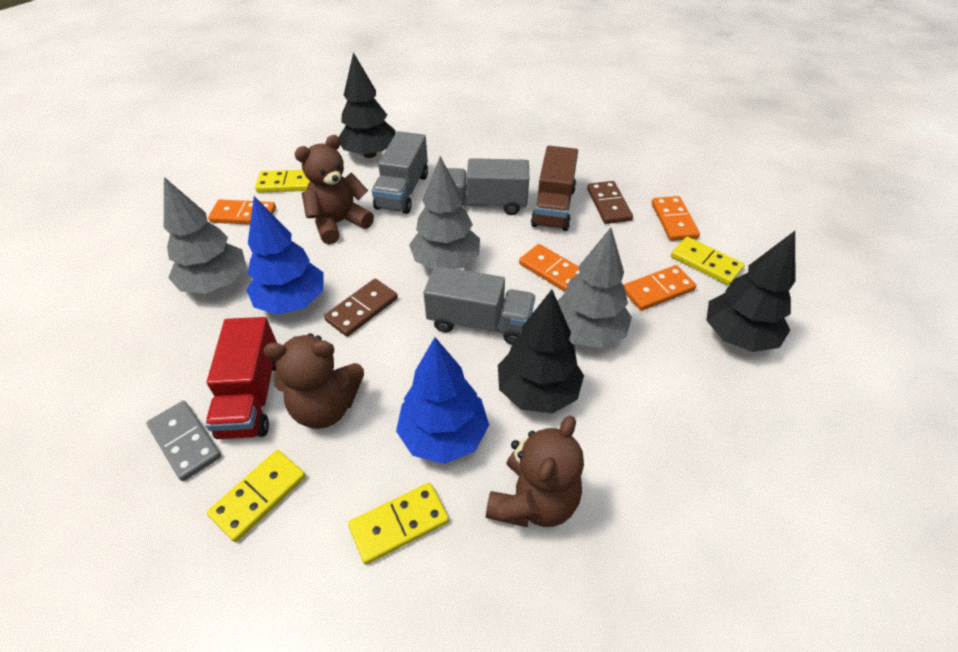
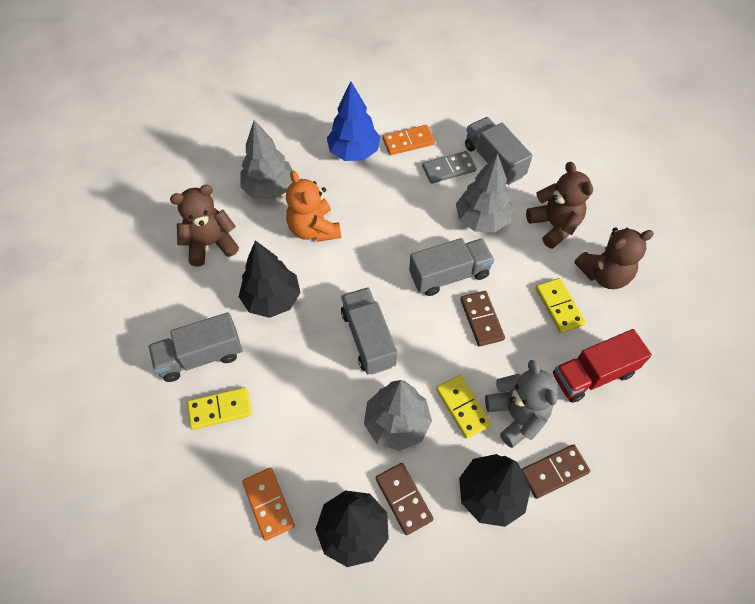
blue tree: 2 -> 1
brown domino: 2 -> 3
brown truck: 1 -> 0
grey teddy bear: 0 -> 1
grey truck: 3 -> 4
orange domino: 4 -> 2
orange teddy bear: 0 -> 1
yellow domino: 4 -> 3

